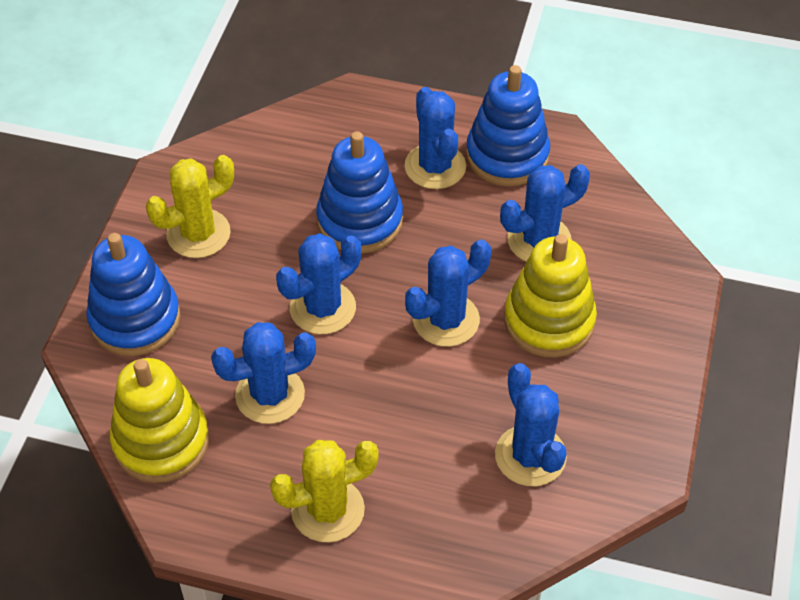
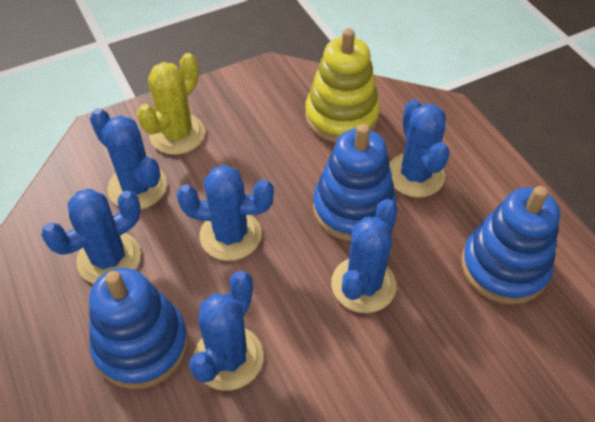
yellow cactus: 2 -> 1
yellow stacking toy: 2 -> 1

